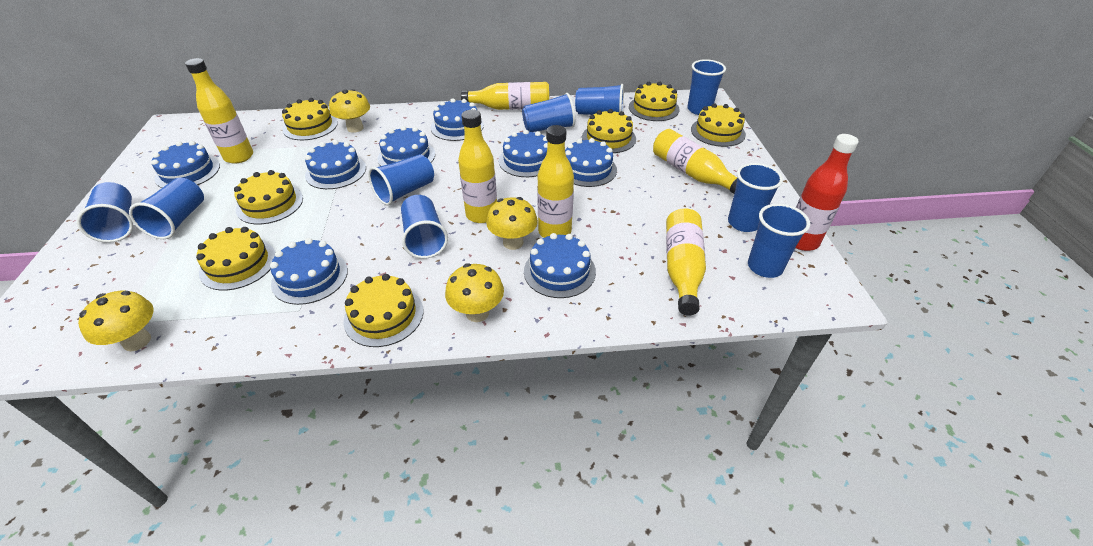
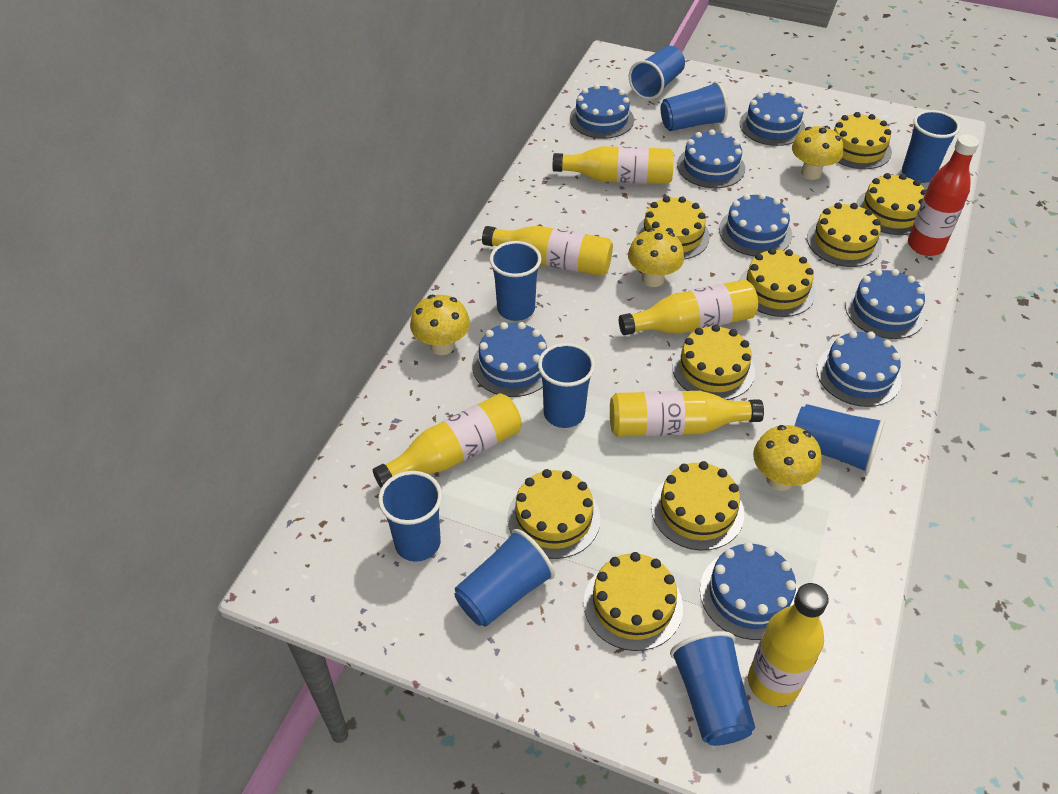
yellow cake: 7 -> 9

